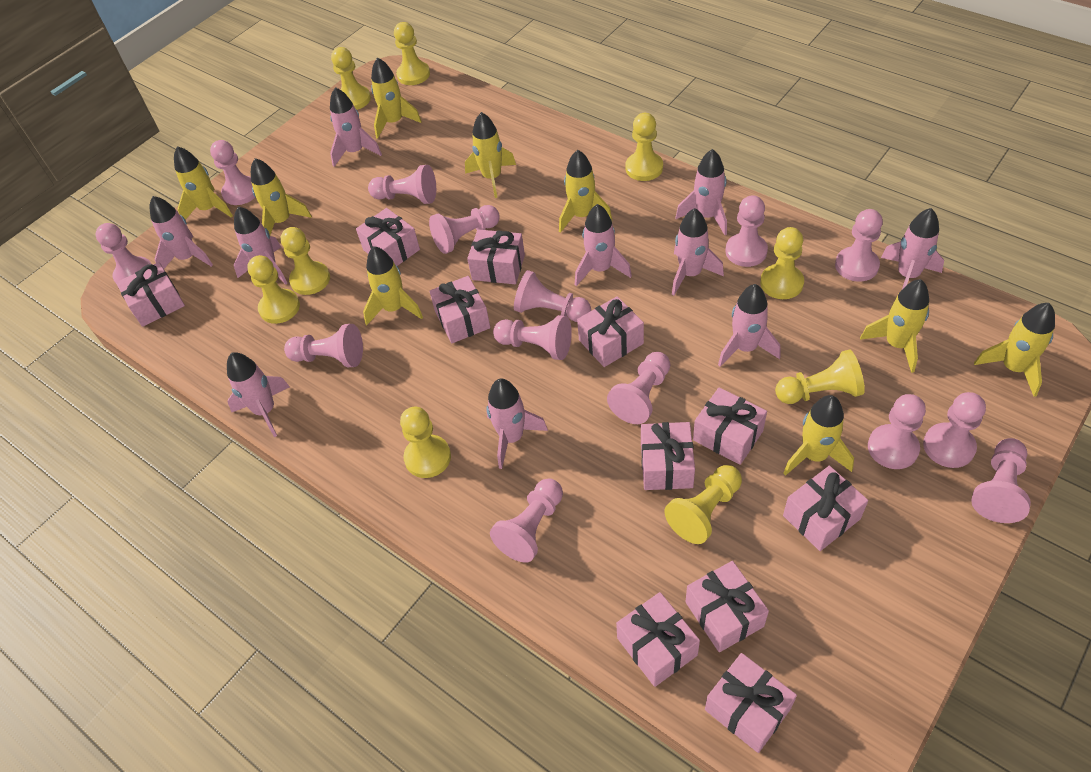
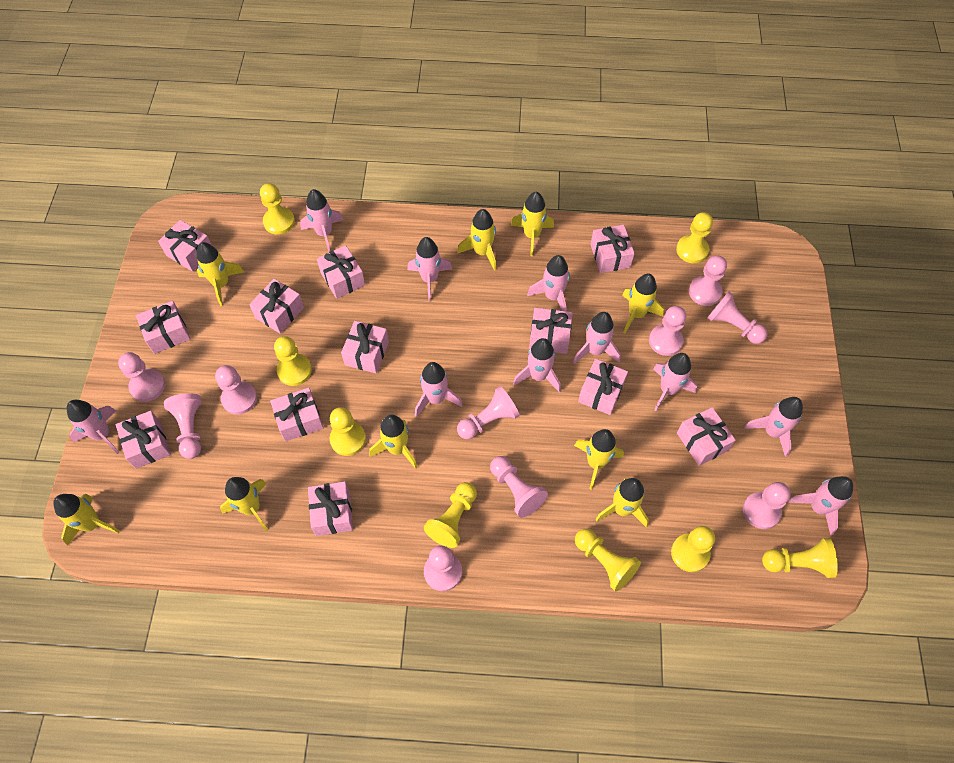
pink gift: 11 -> 12
pink pawn: 14 -> 10
yellow pawn: 9 -> 8

